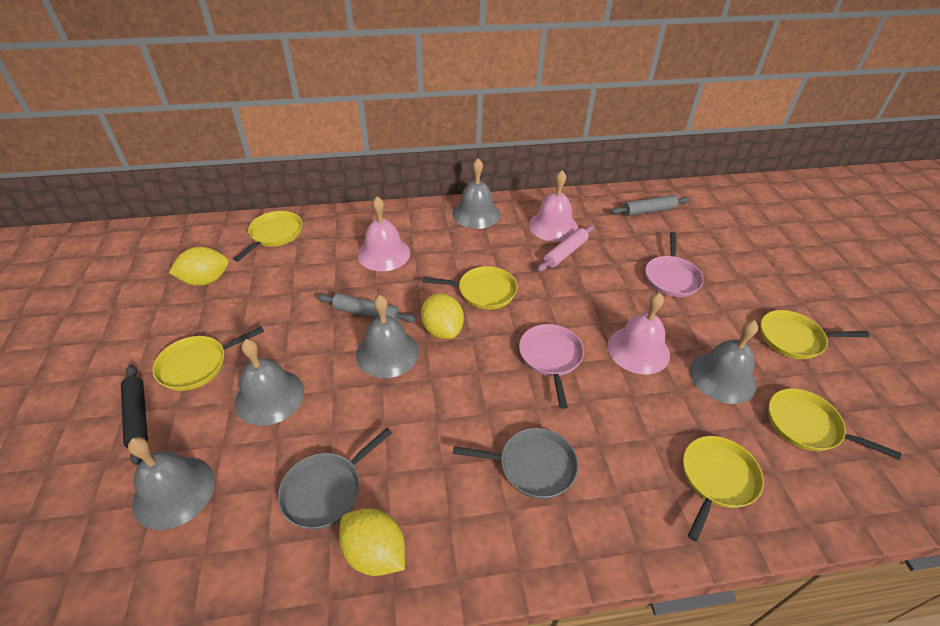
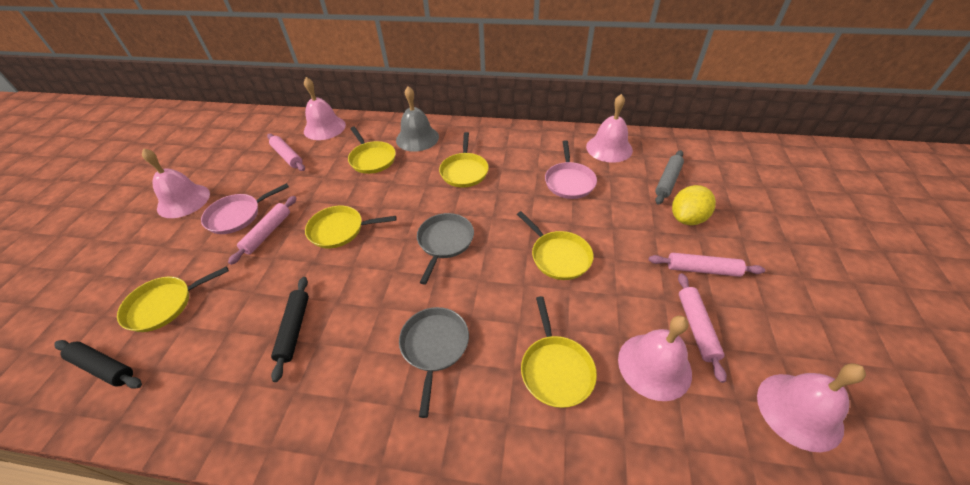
black rolling pin: 1 -> 2
grey bell: 5 -> 1
grey rolling pin: 2 -> 1
pink bell: 3 -> 5
pink rolling pin: 1 -> 4
yellow lemon: 3 -> 1

